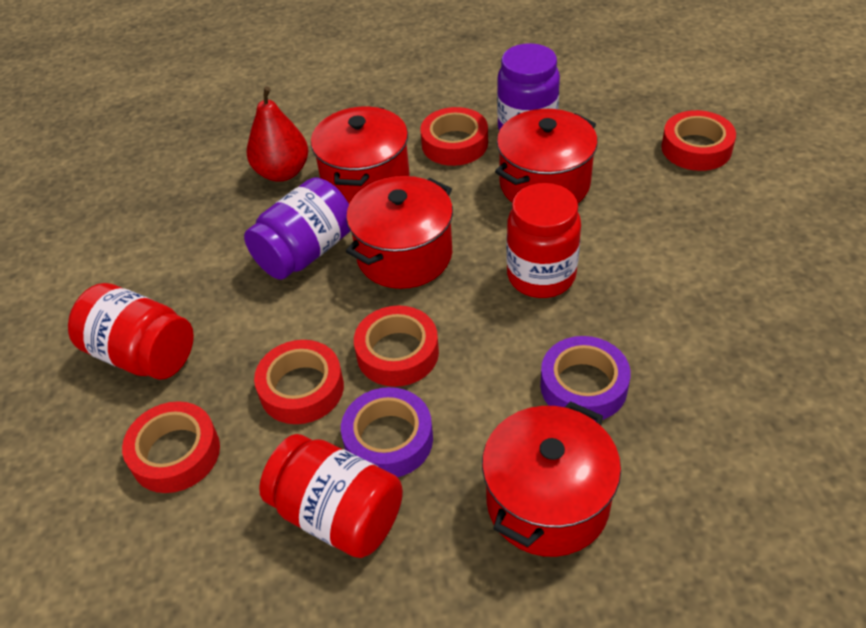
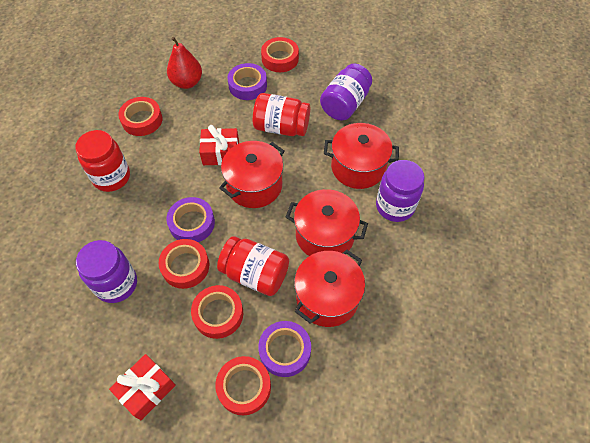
purple jar: 2 -> 3
purple tape: 2 -> 3
red gift: 0 -> 2

